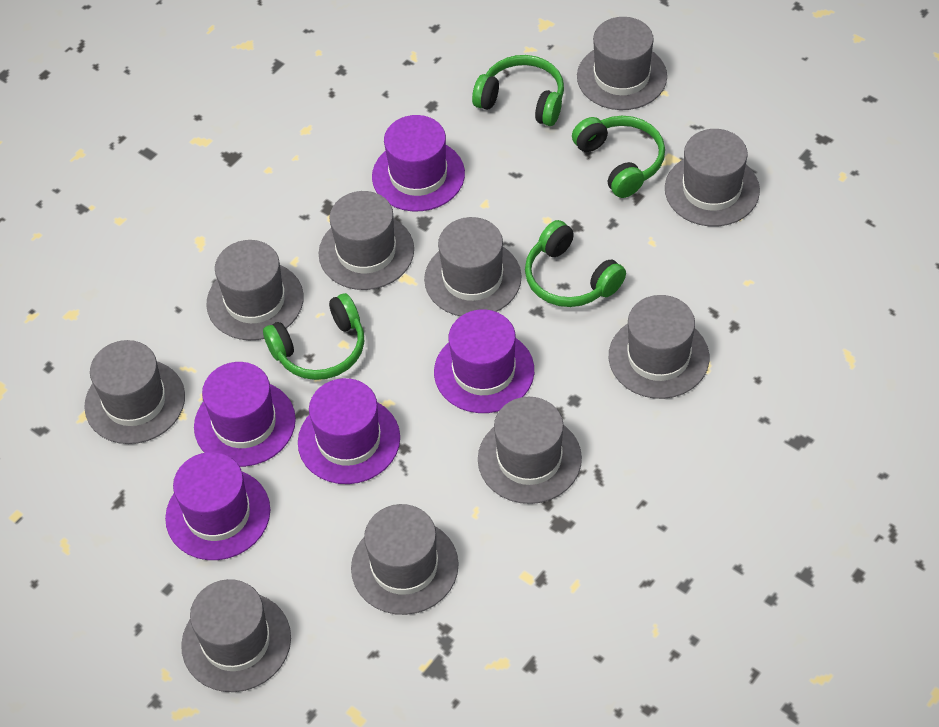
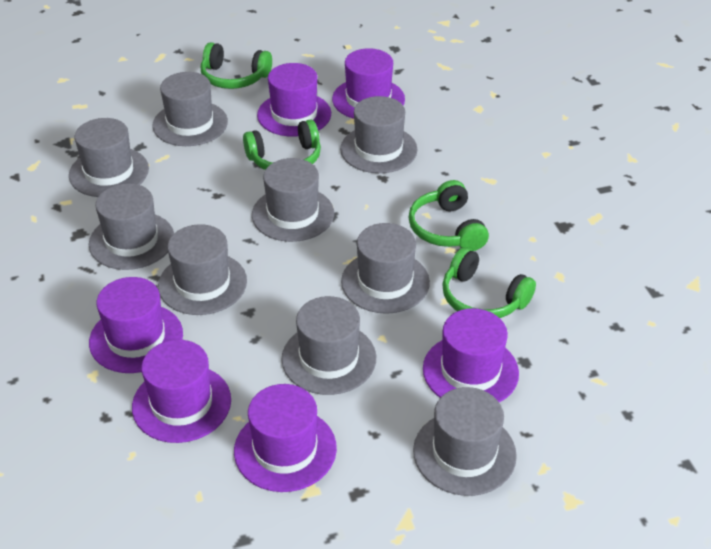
grey hat: 10 -> 9
purple hat: 5 -> 6

